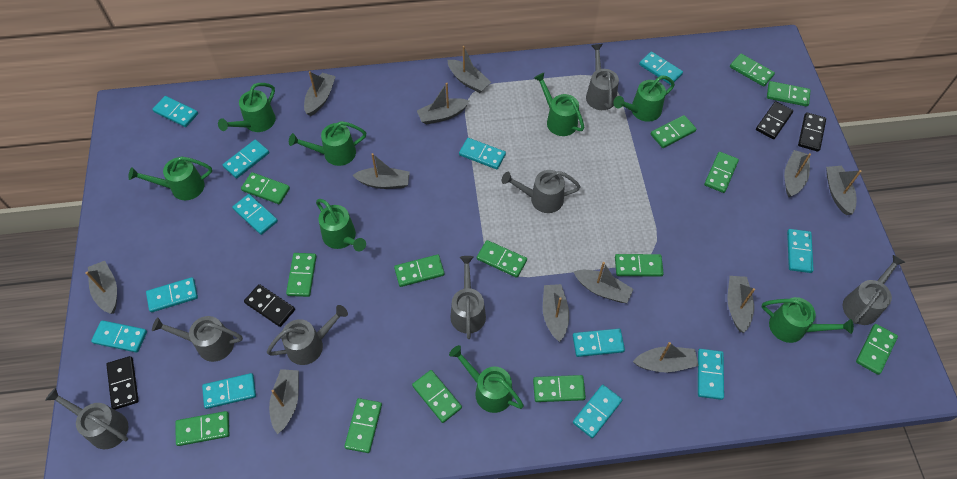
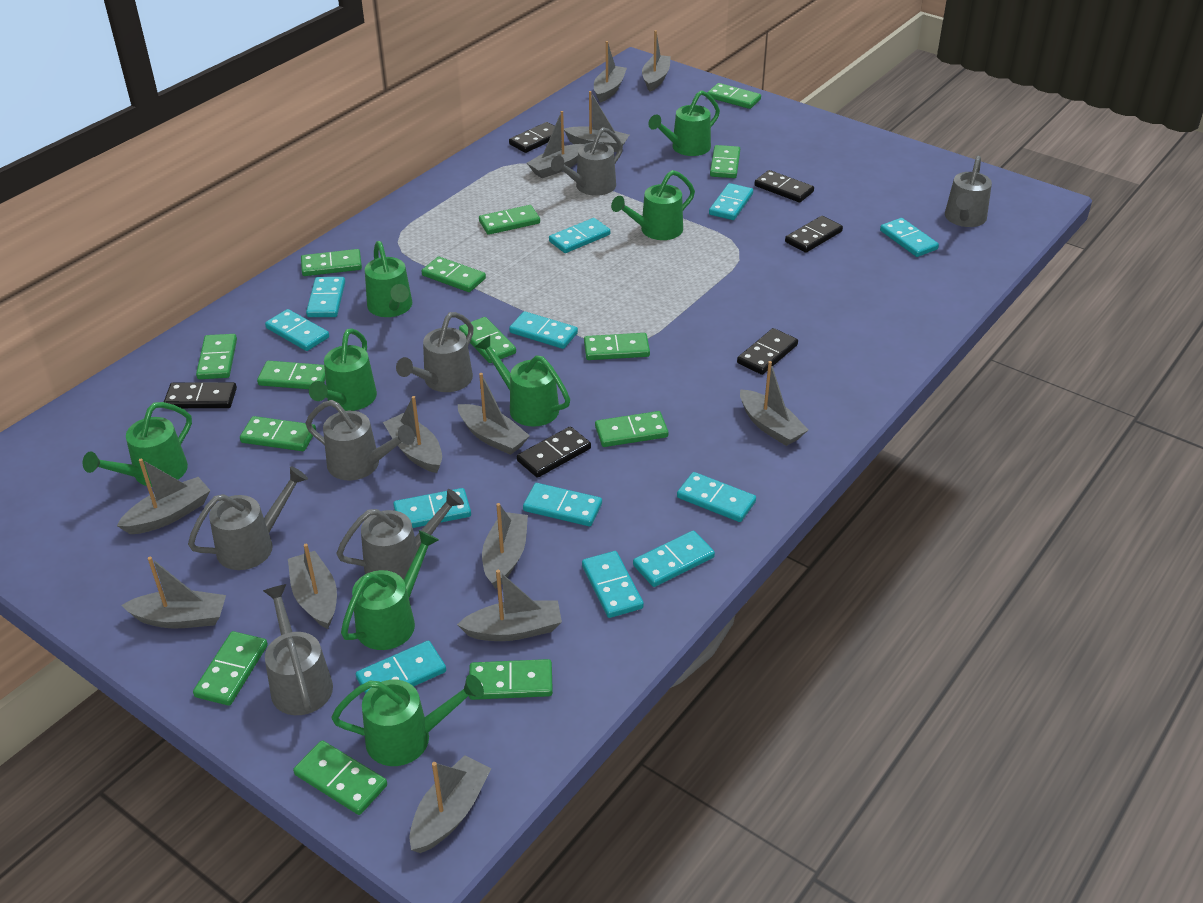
black domino: 4 -> 6
grey boat: 12 -> 13

